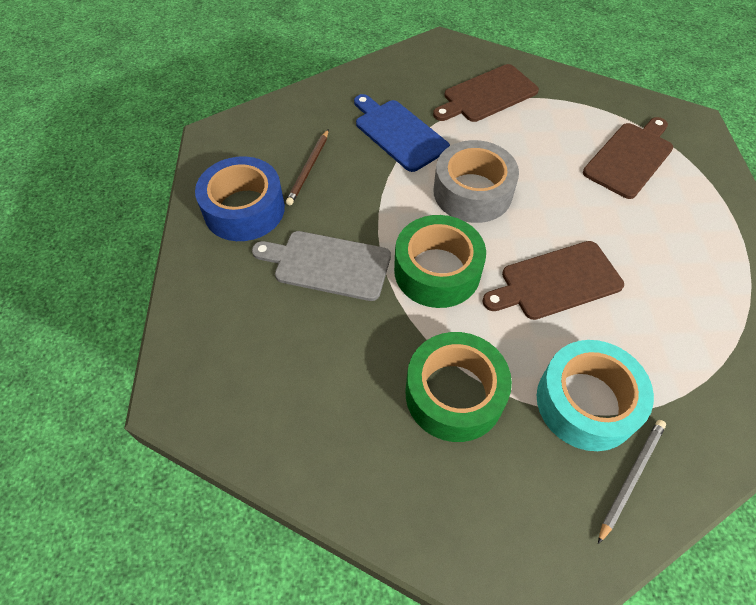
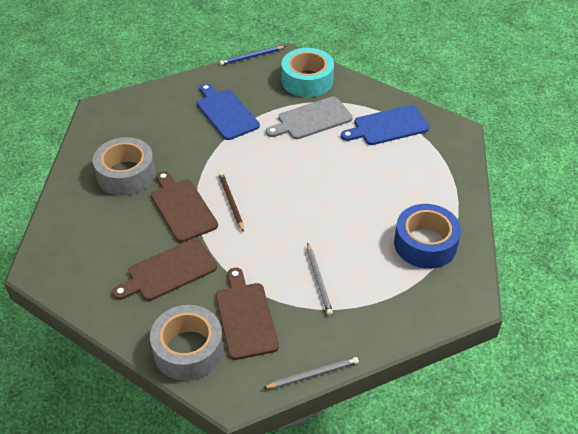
blue cutting board: 1 -> 2
blue pencil: 0 -> 1
green tape: 2 -> 0
grey pencil: 1 -> 2
grey tape: 1 -> 2

